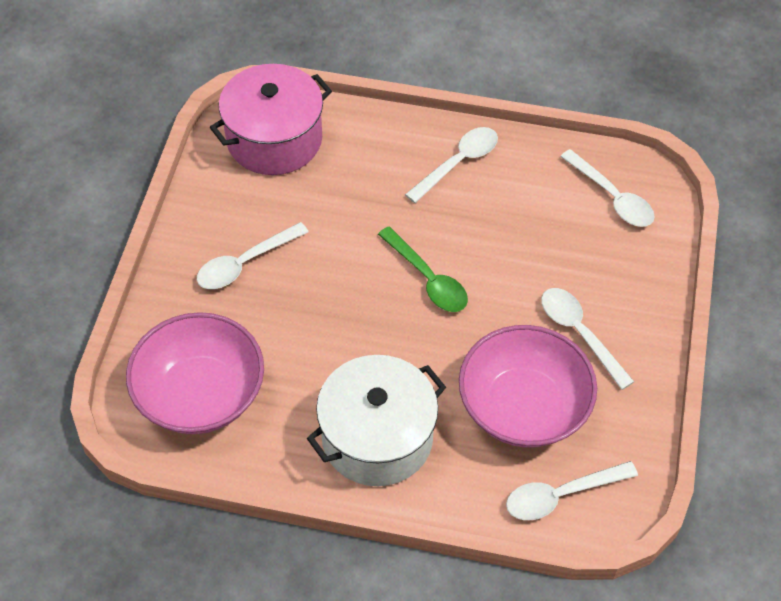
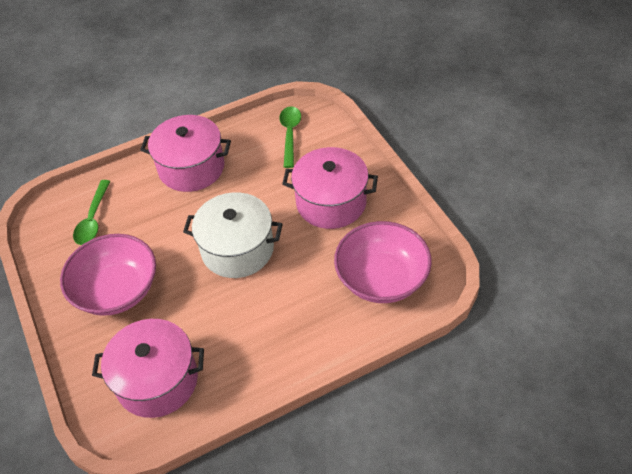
green spoon: 1 -> 2
pink pot: 1 -> 3
white spoon: 5 -> 0

